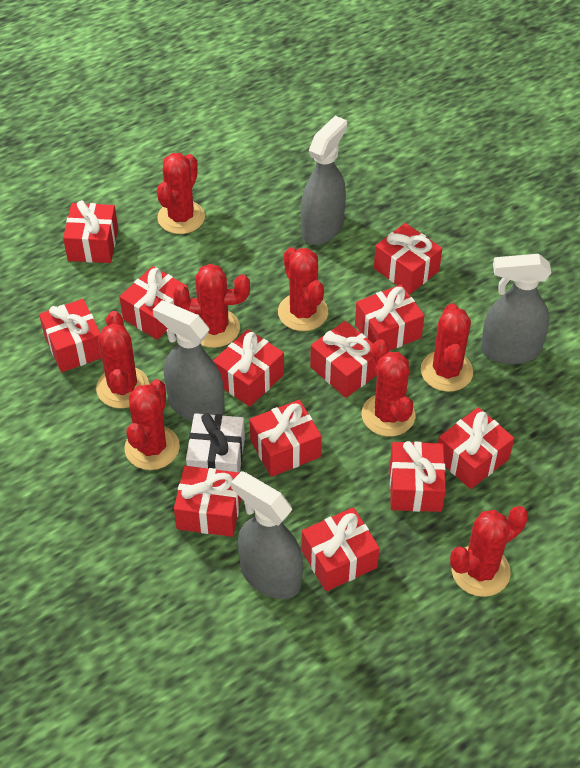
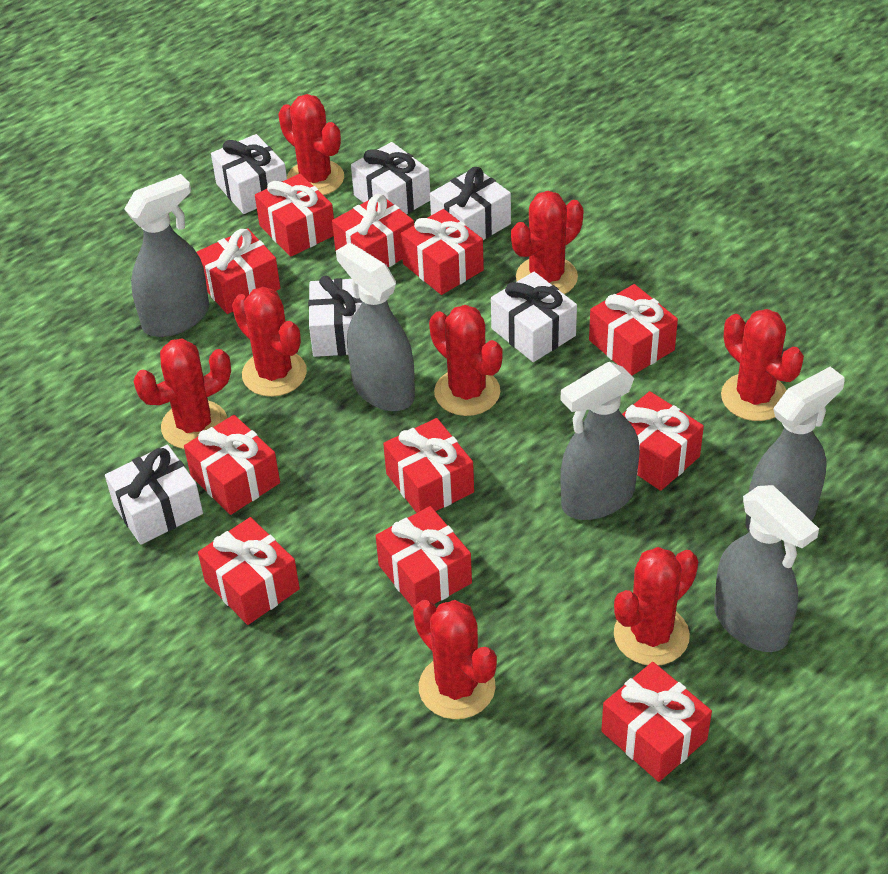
grey spray bottle: 4 -> 5
red gift: 12 -> 11
white gift: 1 -> 6

